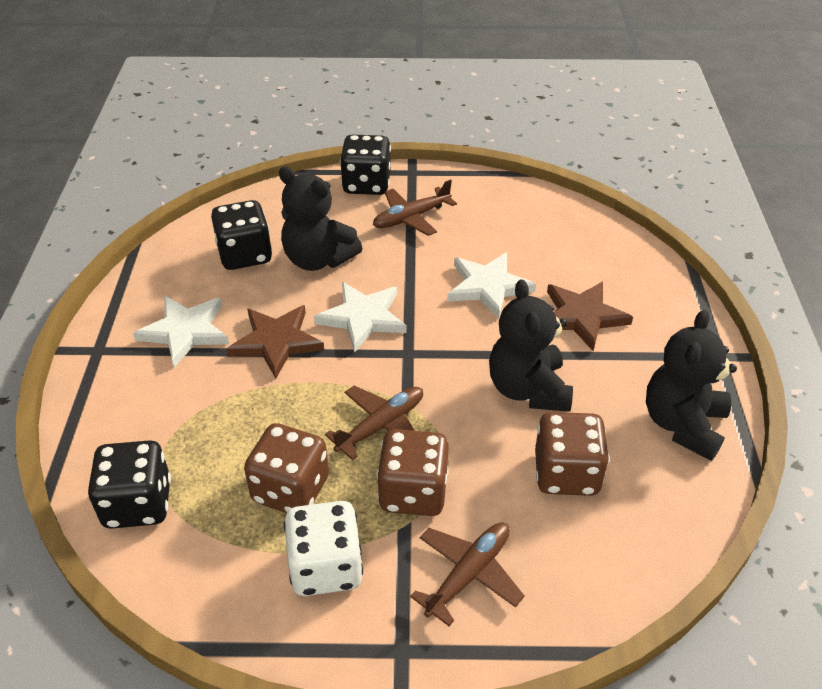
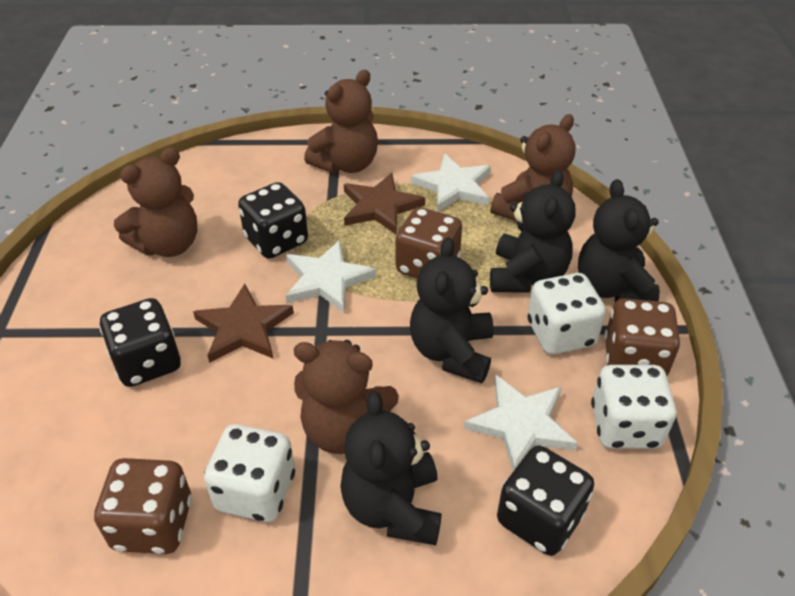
black teddy bear: 3 -> 4
brown plane: 3 -> 0
brown teddy bear: 0 -> 4
white dice: 1 -> 3

